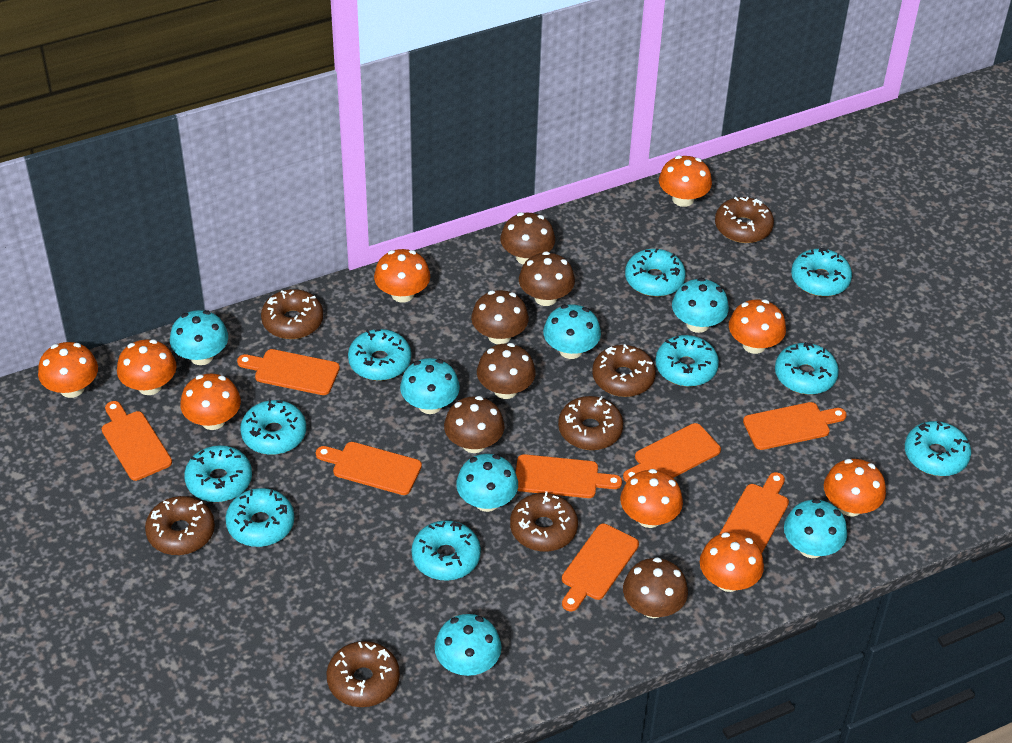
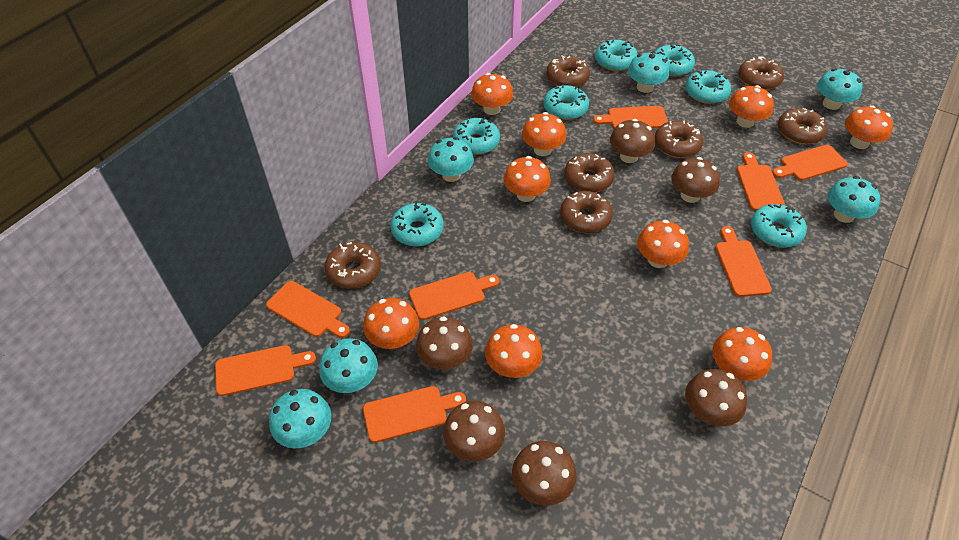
turquoise donut: 10 -> 7
turquoise mushroom: 7 -> 6

